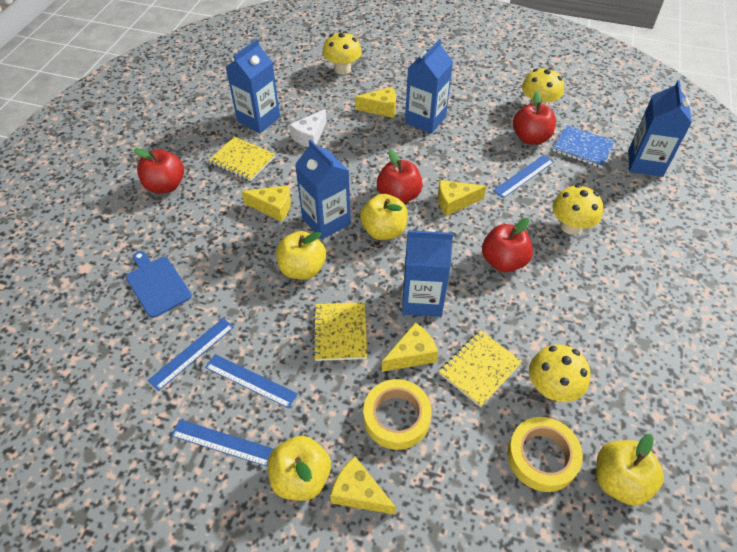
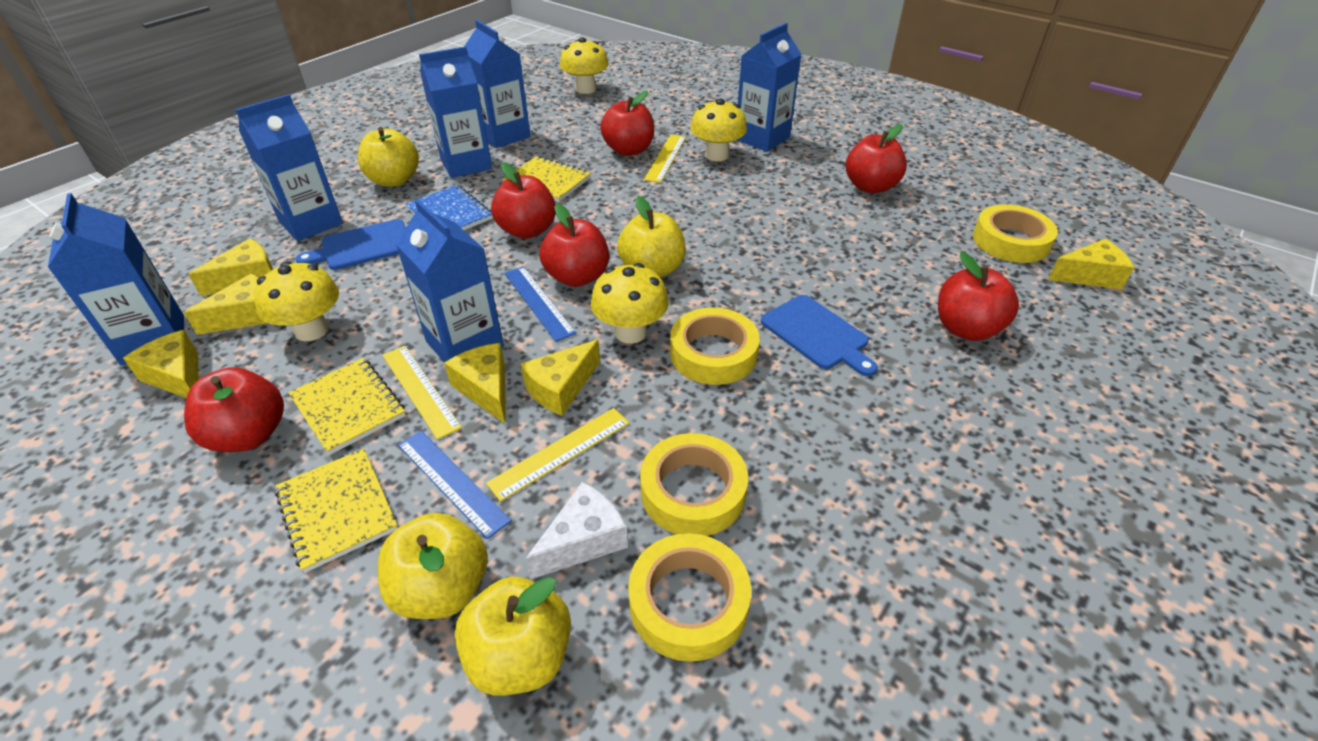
blue carton: 5 -> 6
blue cutting board: 1 -> 2
blue ruler: 4 -> 2
red apple: 4 -> 6
yellow cheese: 5 -> 6
yellow ruler: 0 -> 3
yellow tape: 2 -> 4

